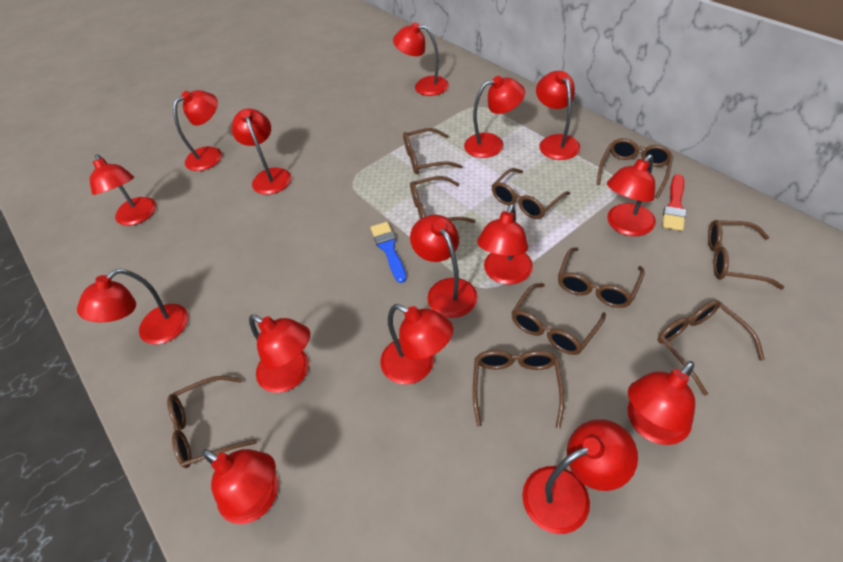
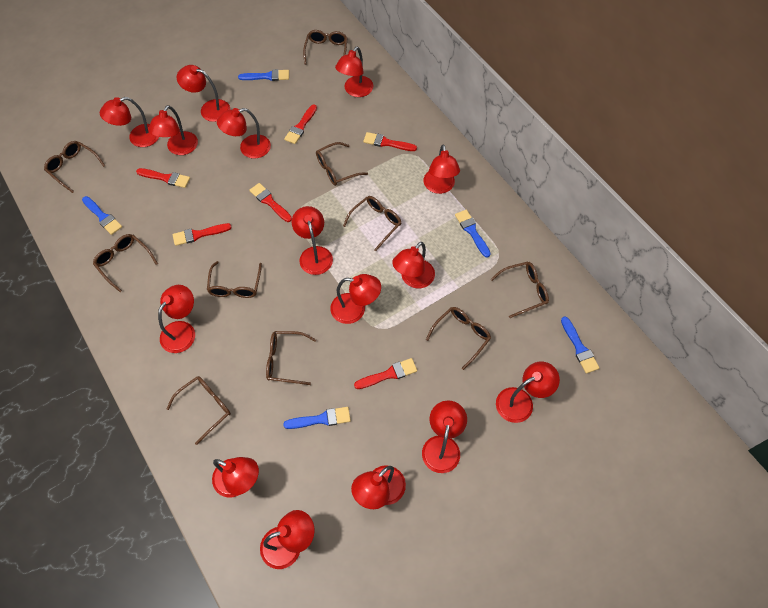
blue brush: 1 -> 5
red brush: 1 -> 6

